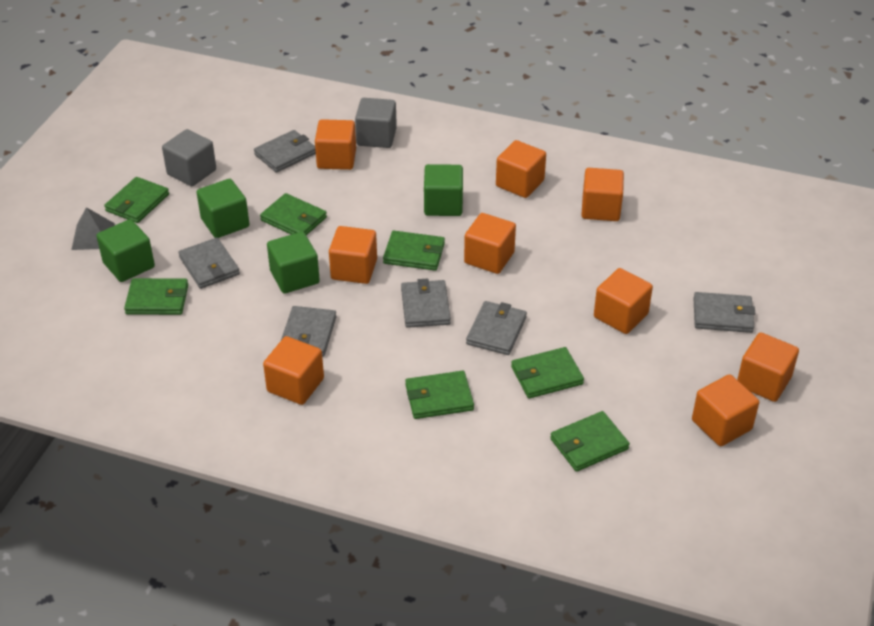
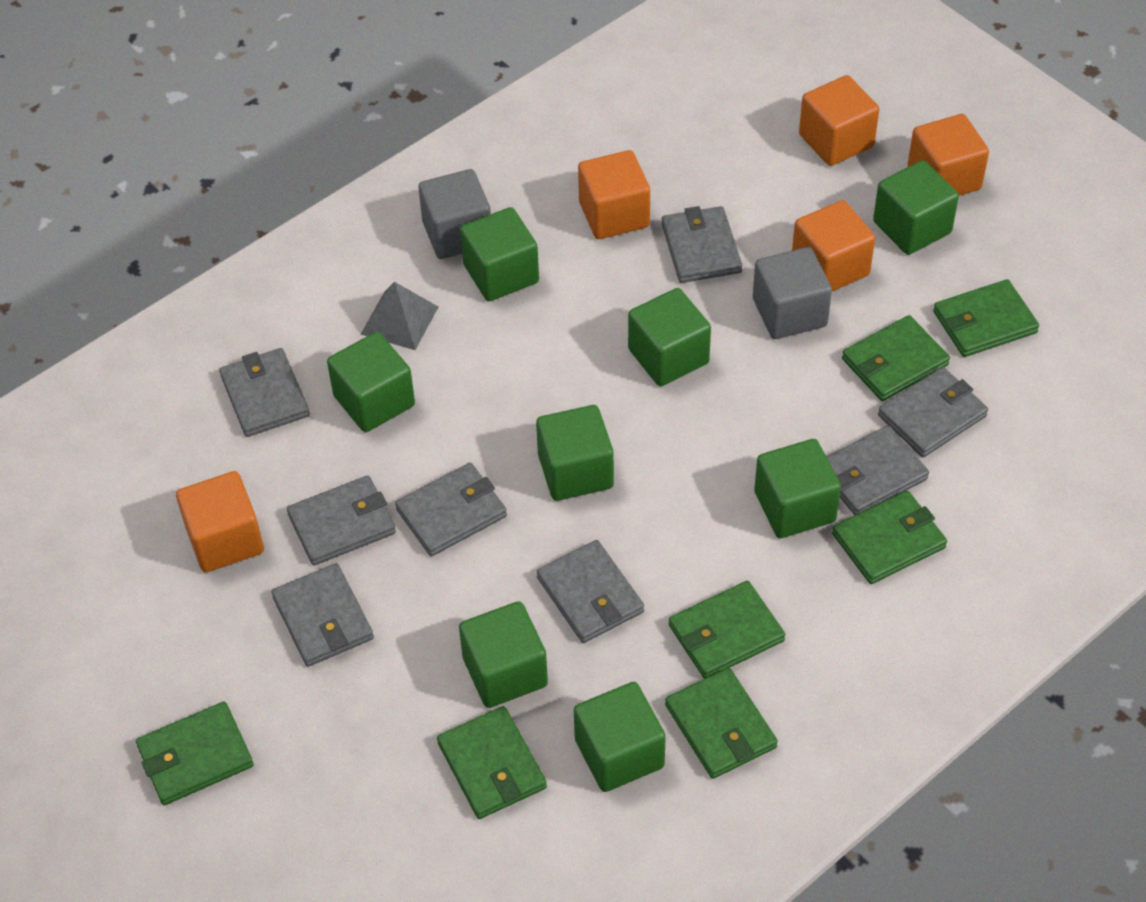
green cube: 4 -> 8
grey wallet: 6 -> 8
orange cube: 9 -> 5

